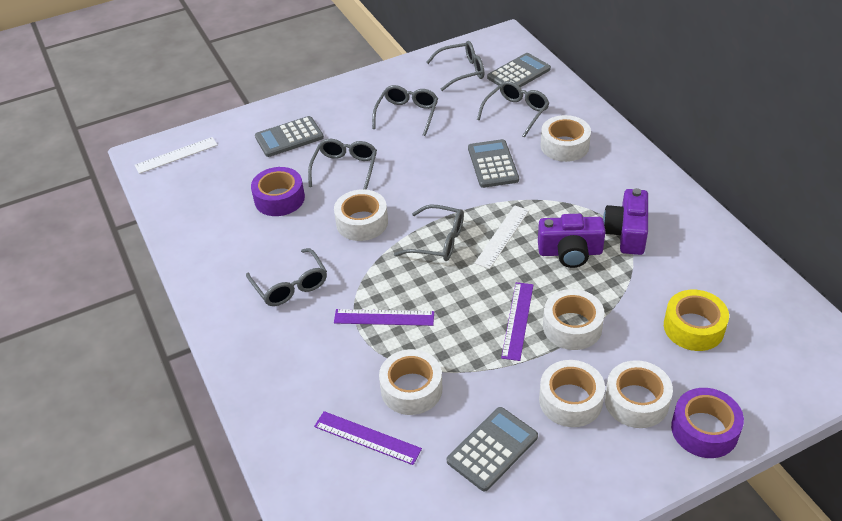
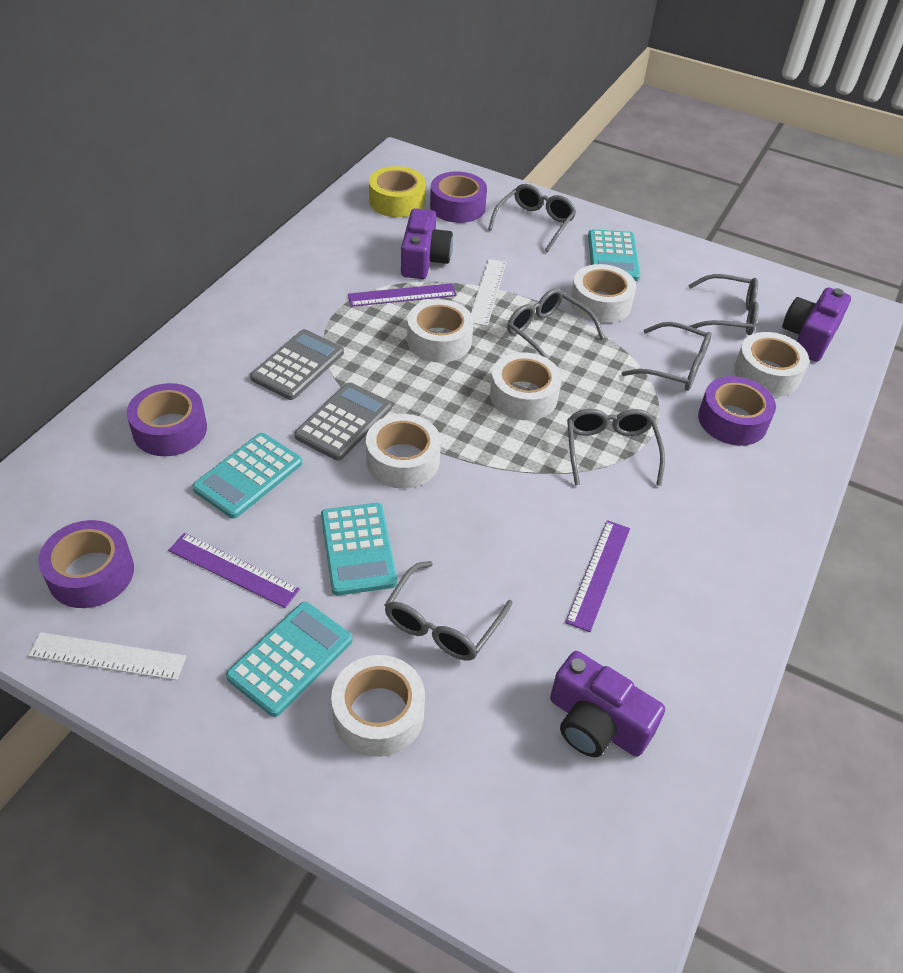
grey calculator: 4 -> 2
purple camera: 2 -> 3
purple tape: 2 -> 4
turquoise calculator: 0 -> 4

